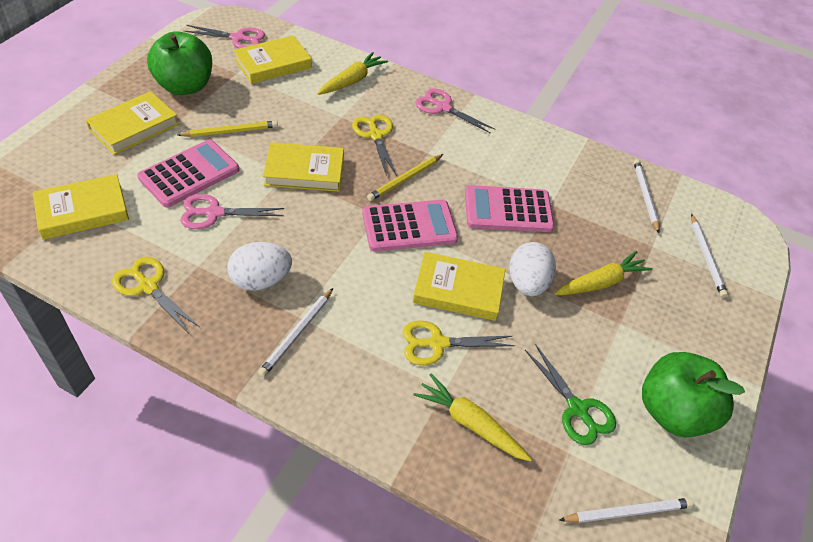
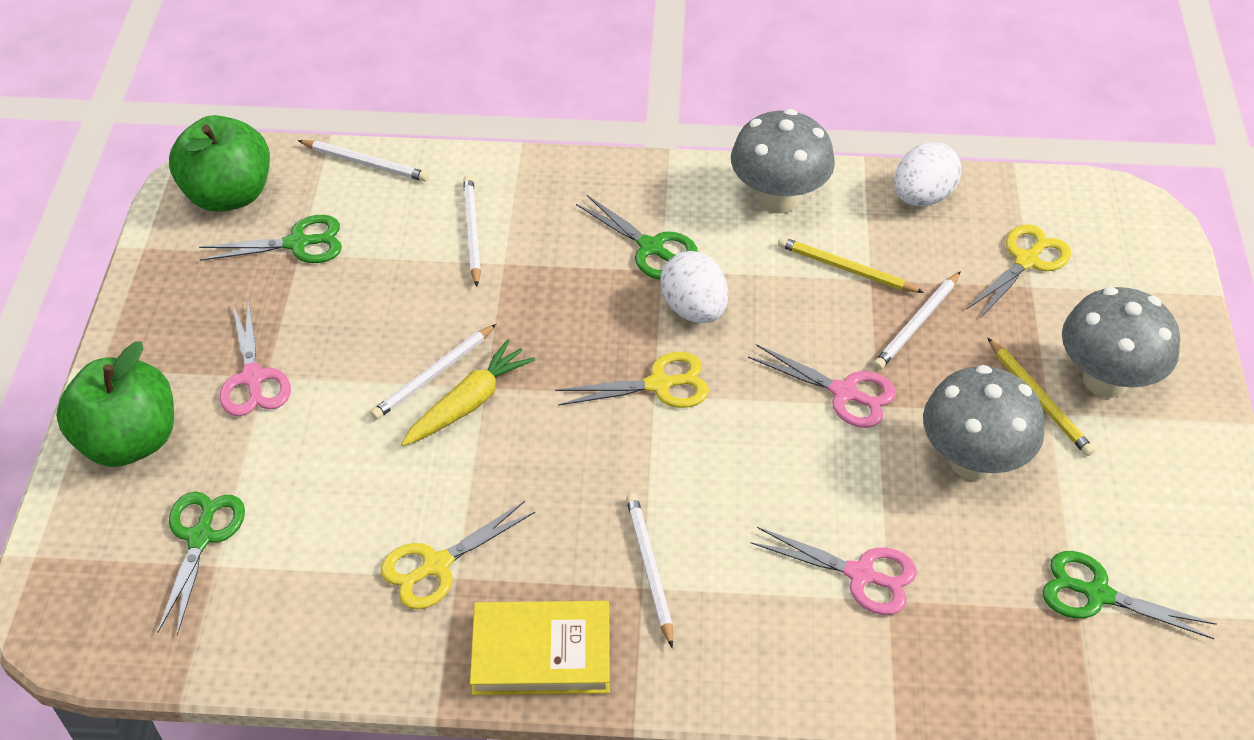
green scissors: 1 -> 4
grey mushroom: 0 -> 3
pink calculator: 3 -> 0
white pencil: 4 -> 5
yellow book: 5 -> 1
yellow carrot: 3 -> 1

